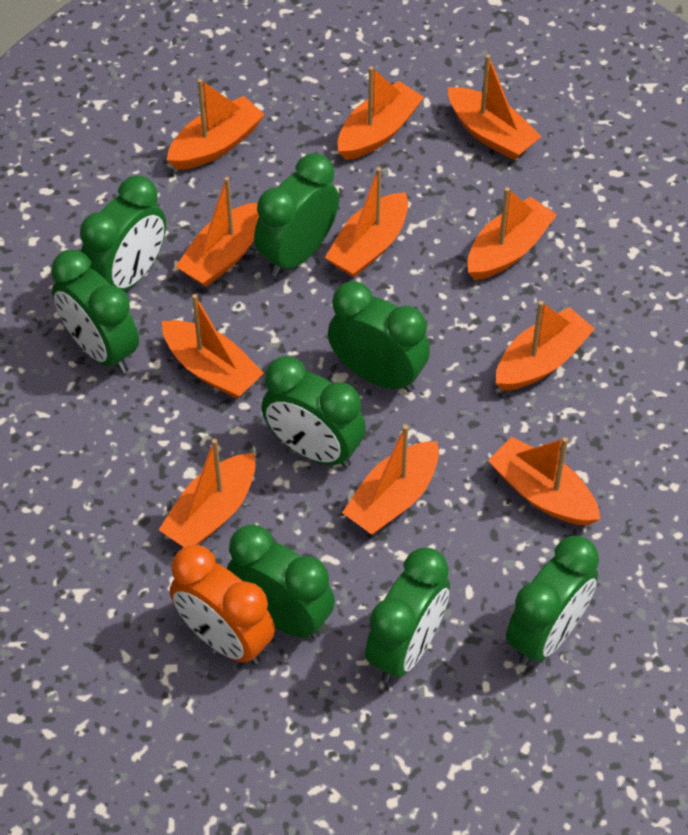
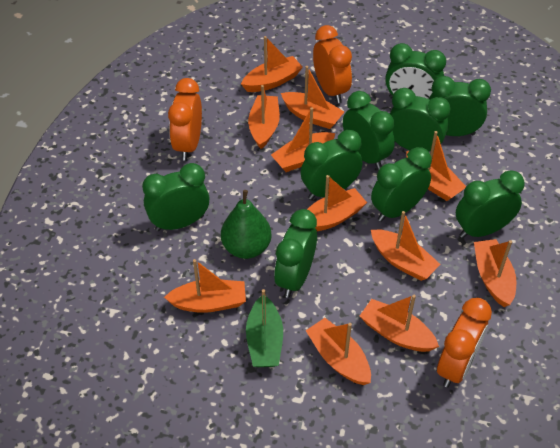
green boat: 0 -> 1
green clock: 8 -> 9
green pear: 0 -> 1
orange clock: 1 -> 3

